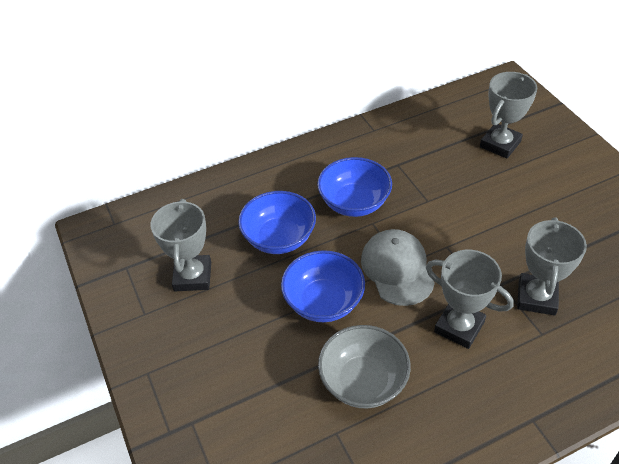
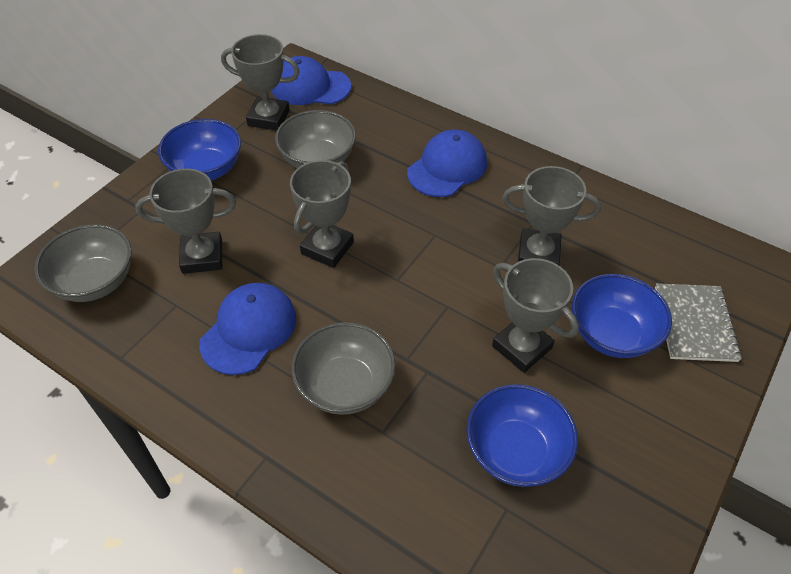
blue cap: 0 -> 3
grey bowl: 1 -> 3
grey cap: 1 -> 0
grey notebook: 0 -> 1
grey trophy: 4 -> 5

